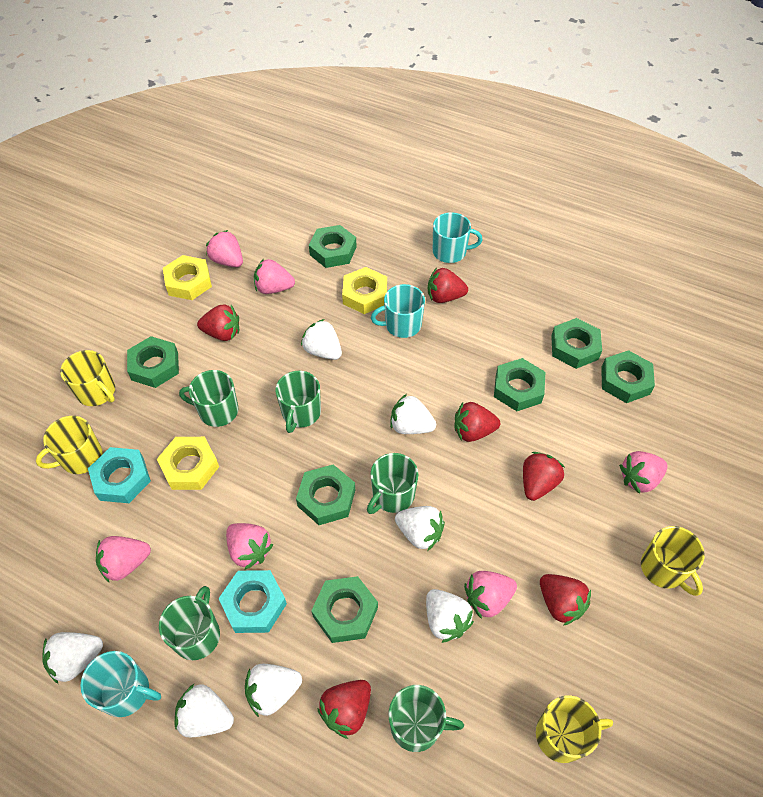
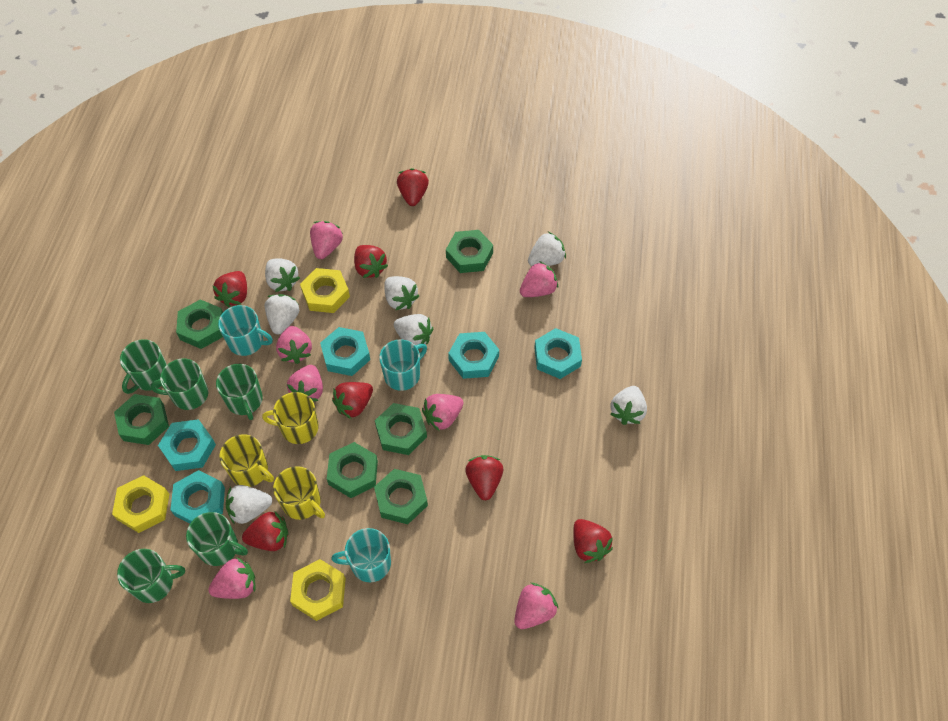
green nut: 7 -> 6
pink strawberry: 6 -> 7
red strawberry: 6 -> 7
turquoise nut: 2 -> 5
yellow mug: 4 -> 3

